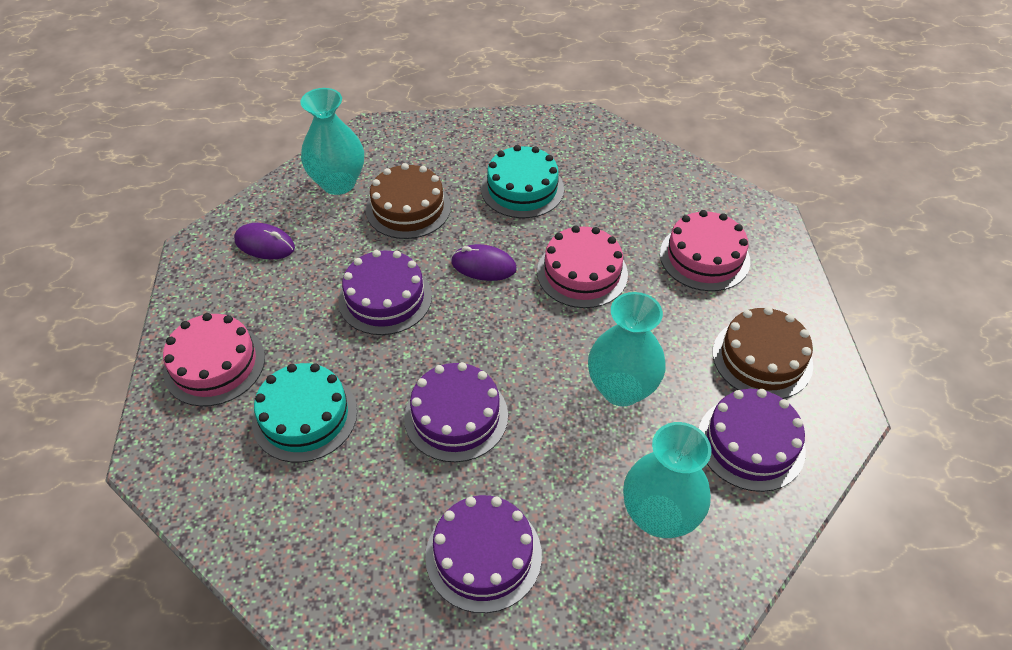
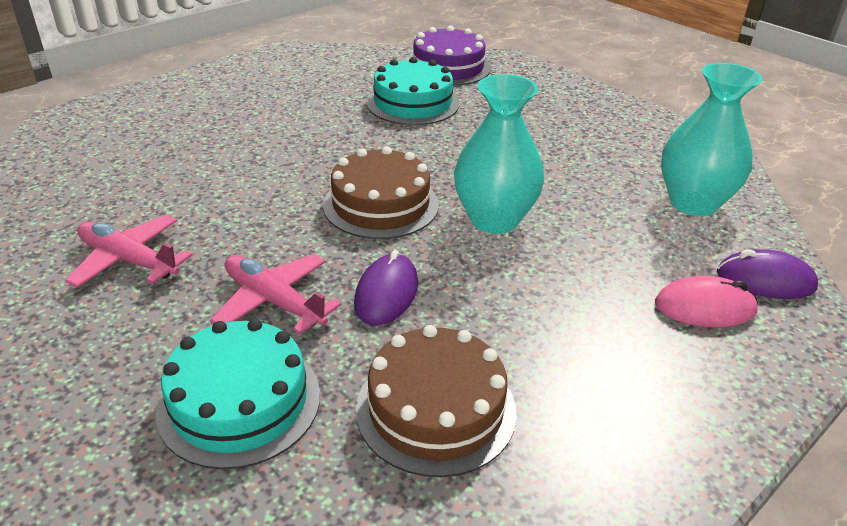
pink cake: 3 -> 0
pink mouse: 0 -> 1
pink plane: 0 -> 2
purple cake: 4 -> 1
turquoise vase: 3 -> 2

